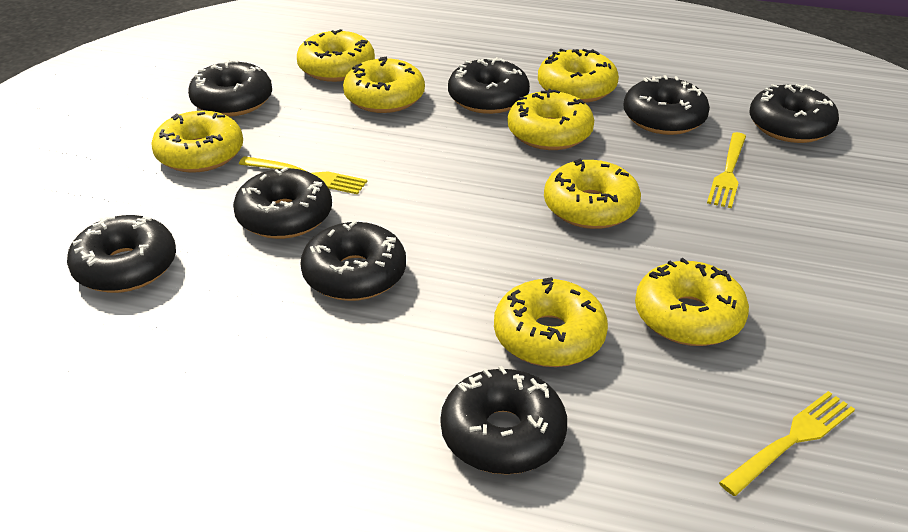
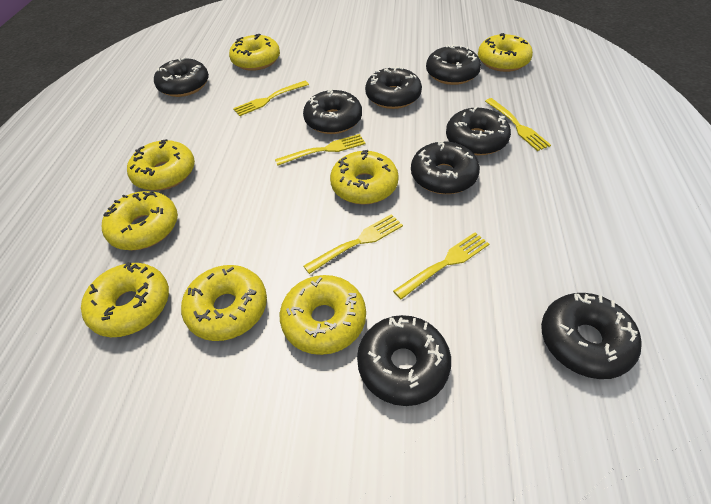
yellow fork: 3 -> 5

